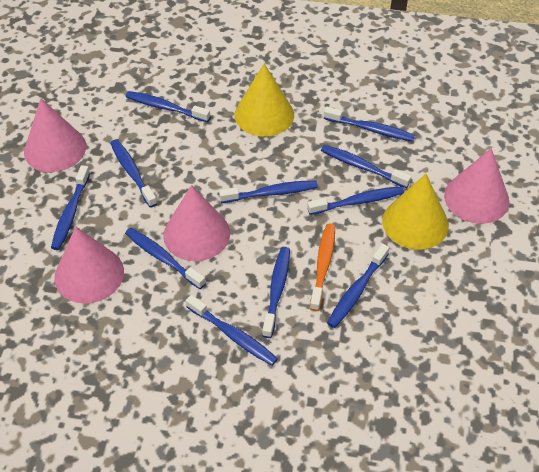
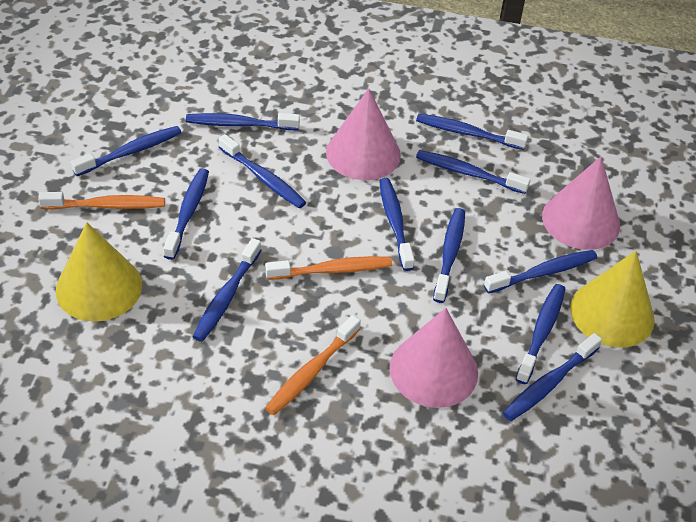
blue toothbrush: 11 -> 12
orange toothbrush: 1 -> 3
pink cone: 4 -> 3

